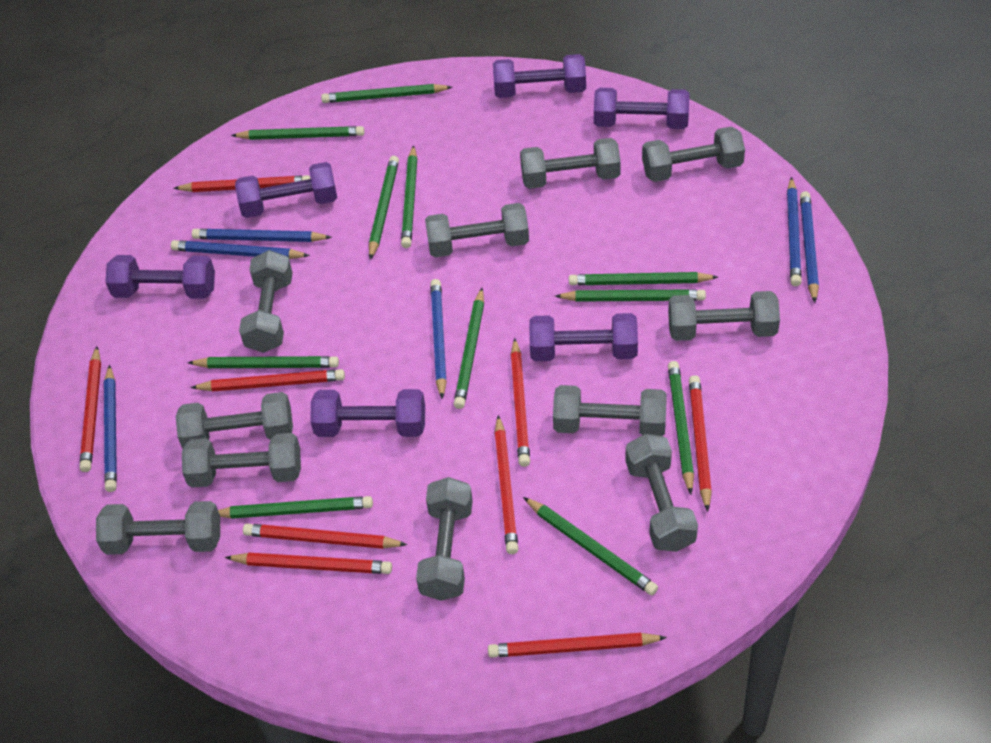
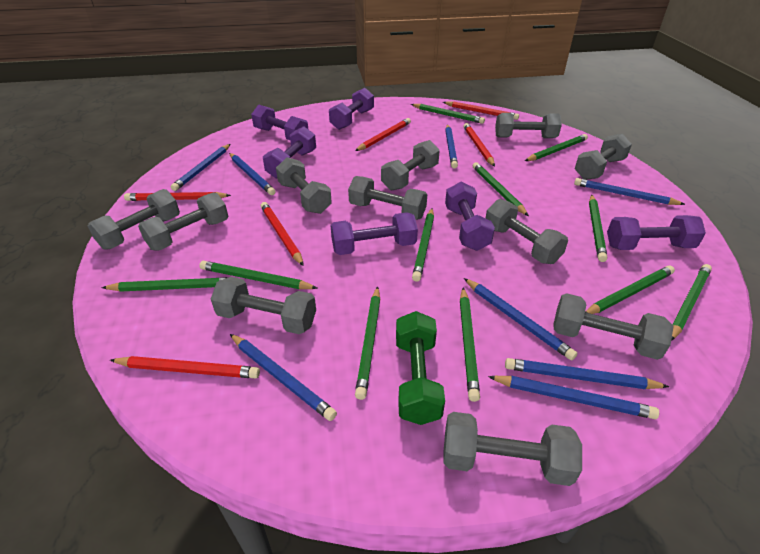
blue pencil: 6 -> 8
green dumbbell: 0 -> 1
red pencil: 9 -> 6

